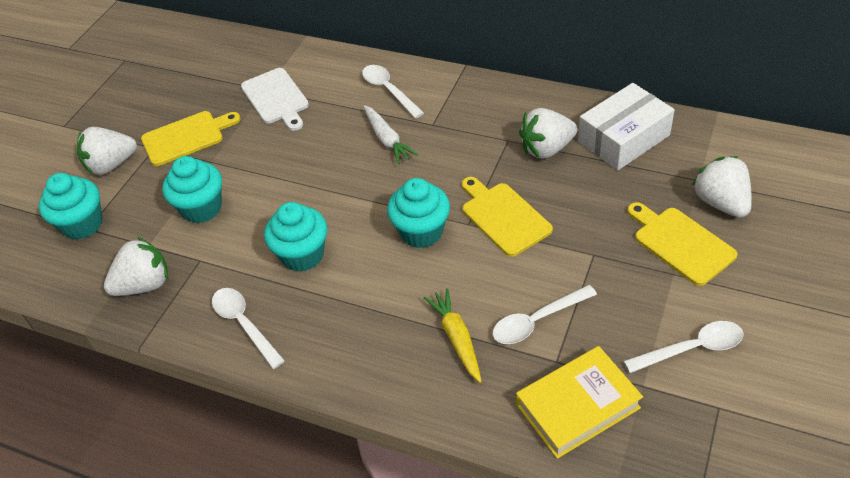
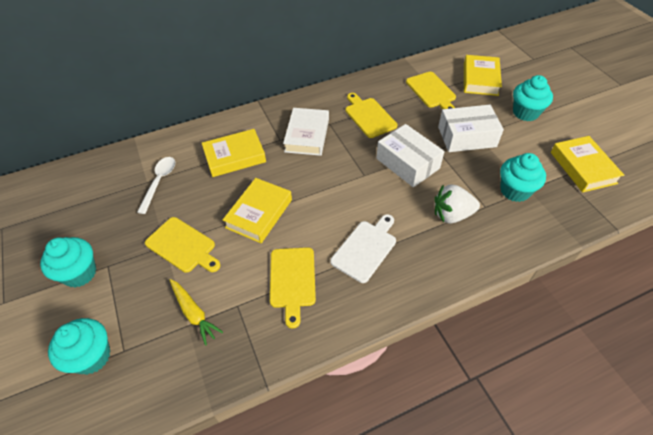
white book: 0 -> 1
white box: 1 -> 2
white carrot: 1 -> 0
white spoon: 4 -> 1
white strawberry: 4 -> 1
yellow book: 1 -> 4
yellow cutting board: 3 -> 4

